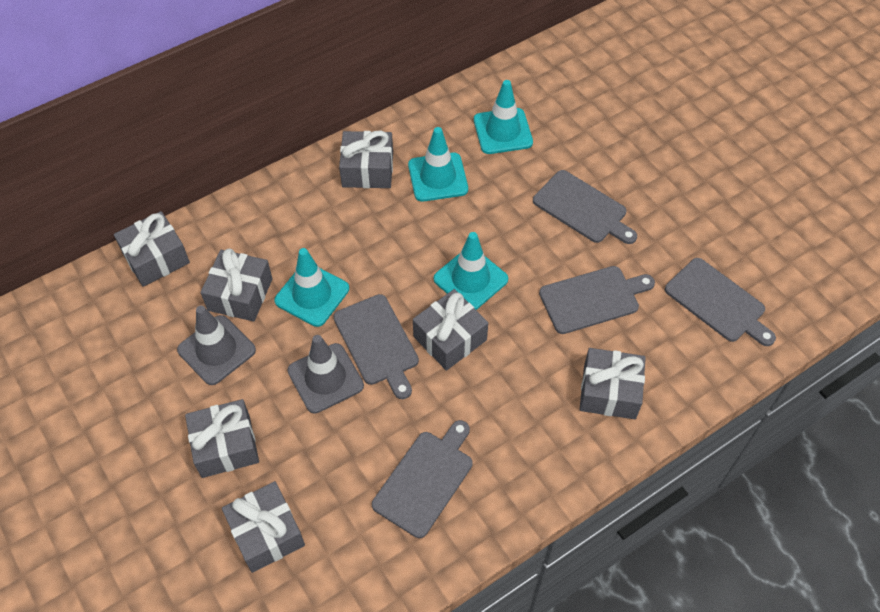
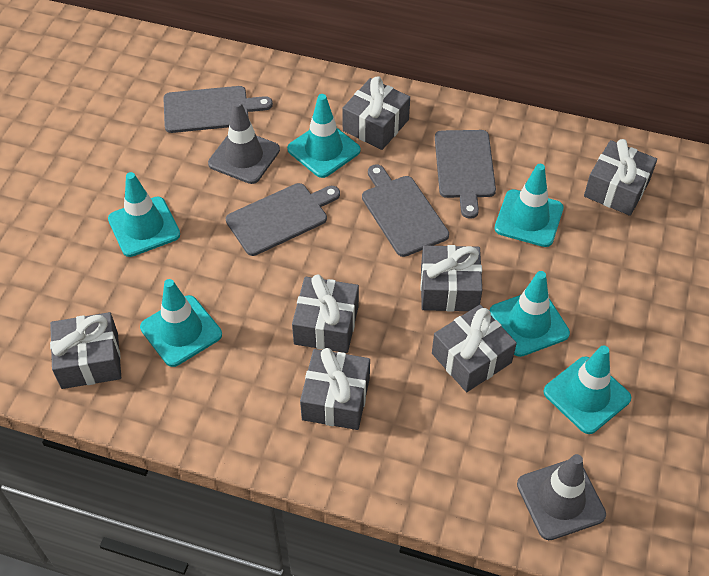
grey cutting board: 5 -> 4
turquoise traffic cone: 4 -> 6

